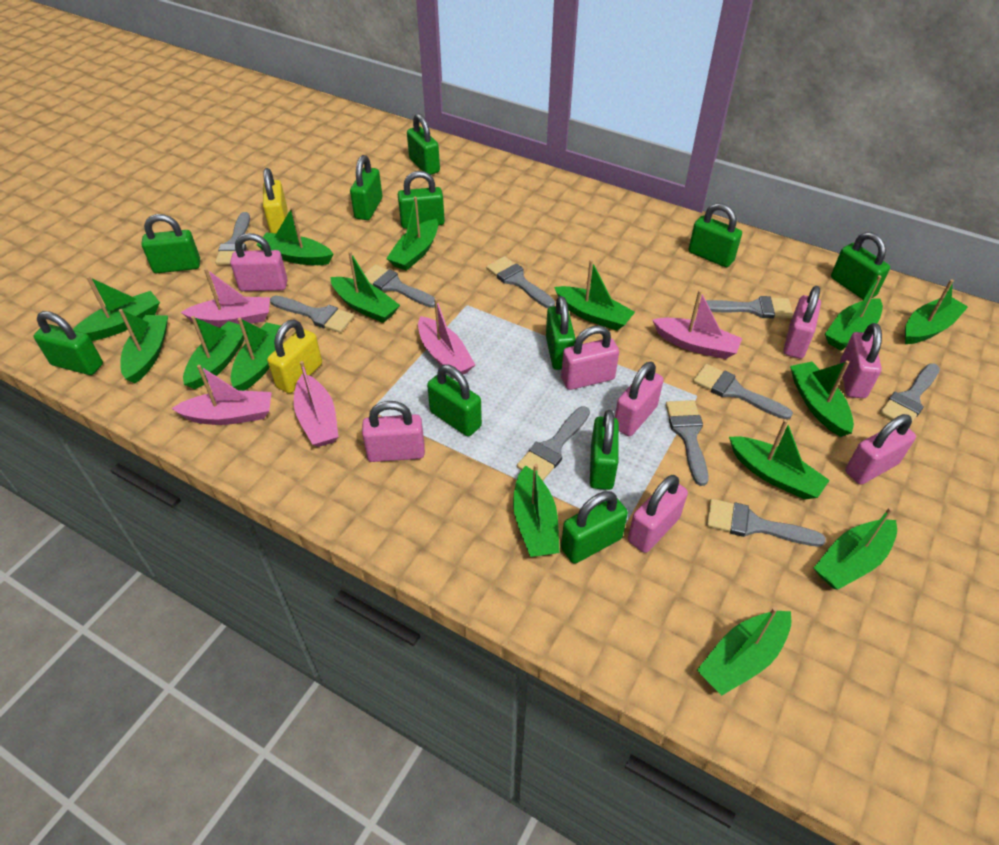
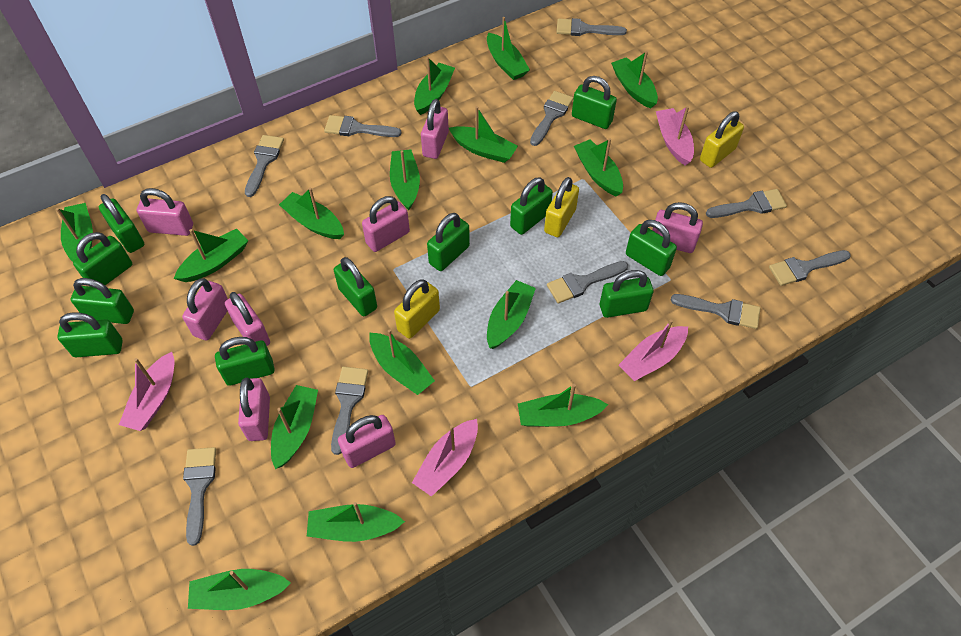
pink boat: 5 -> 4
yellow padlock: 2 -> 3

